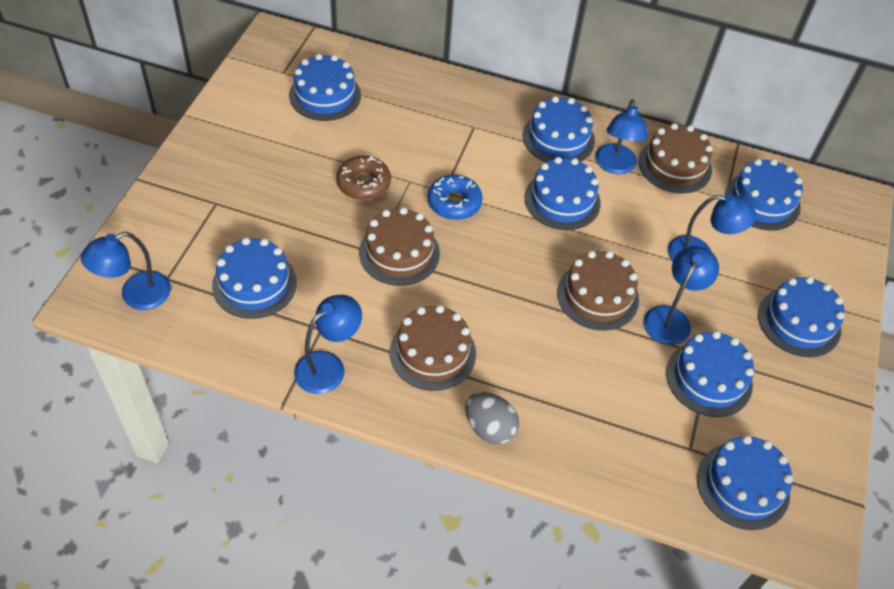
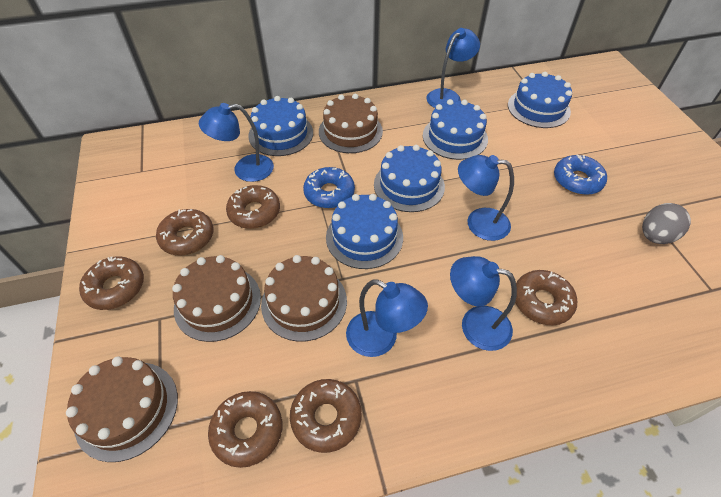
blue cake: 8 -> 5
blue donut: 1 -> 2
brown donut: 1 -> 6

